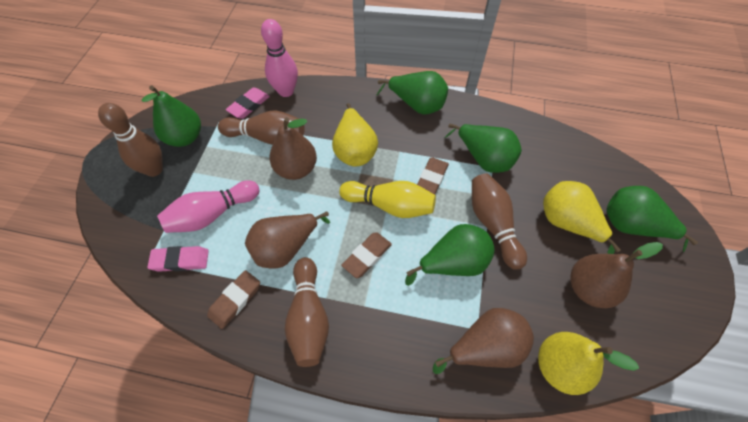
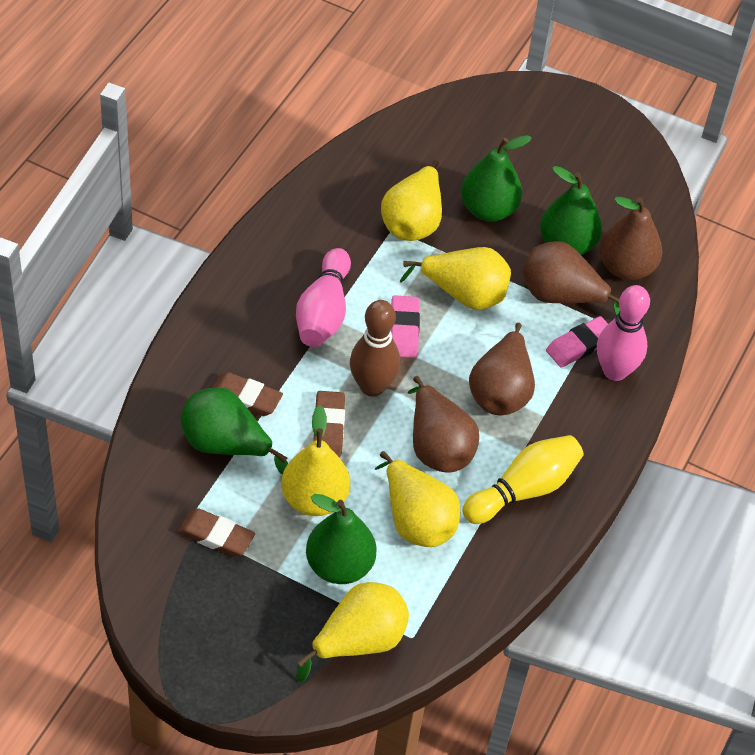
brown bowling pin: 4 -> 1
green pear: 5 -> 4
yellow pear: 3 -> 5

